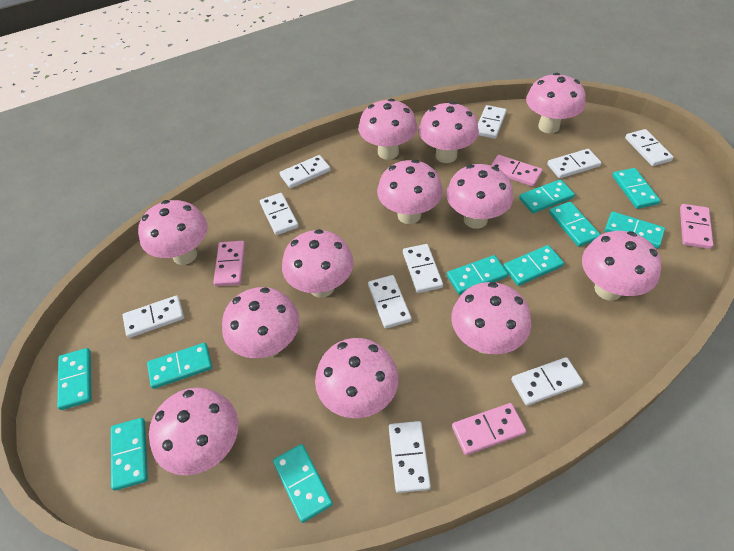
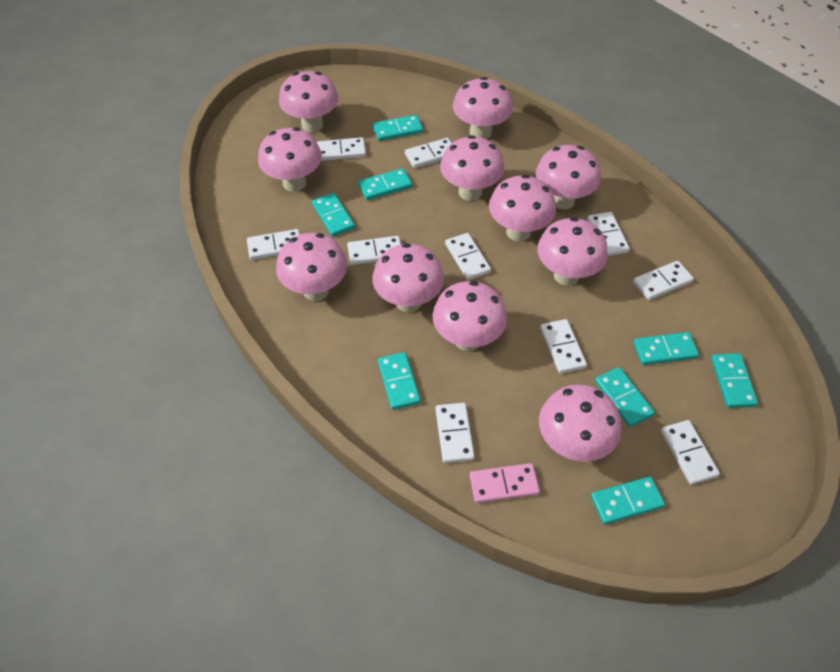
pink domino: 4 -> 1
pink mushroom: 12 -> 11
turquoise domino: 10 -> 8

